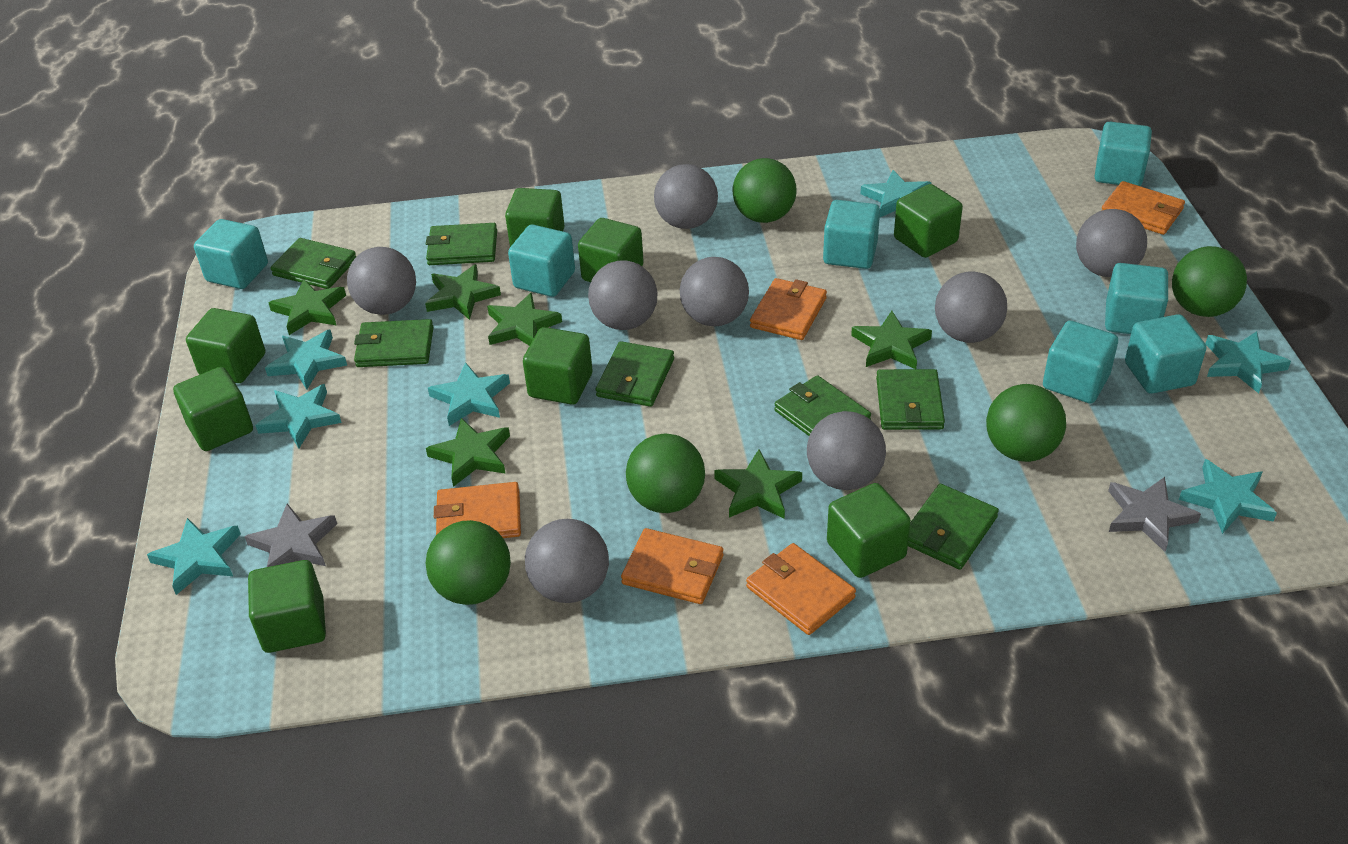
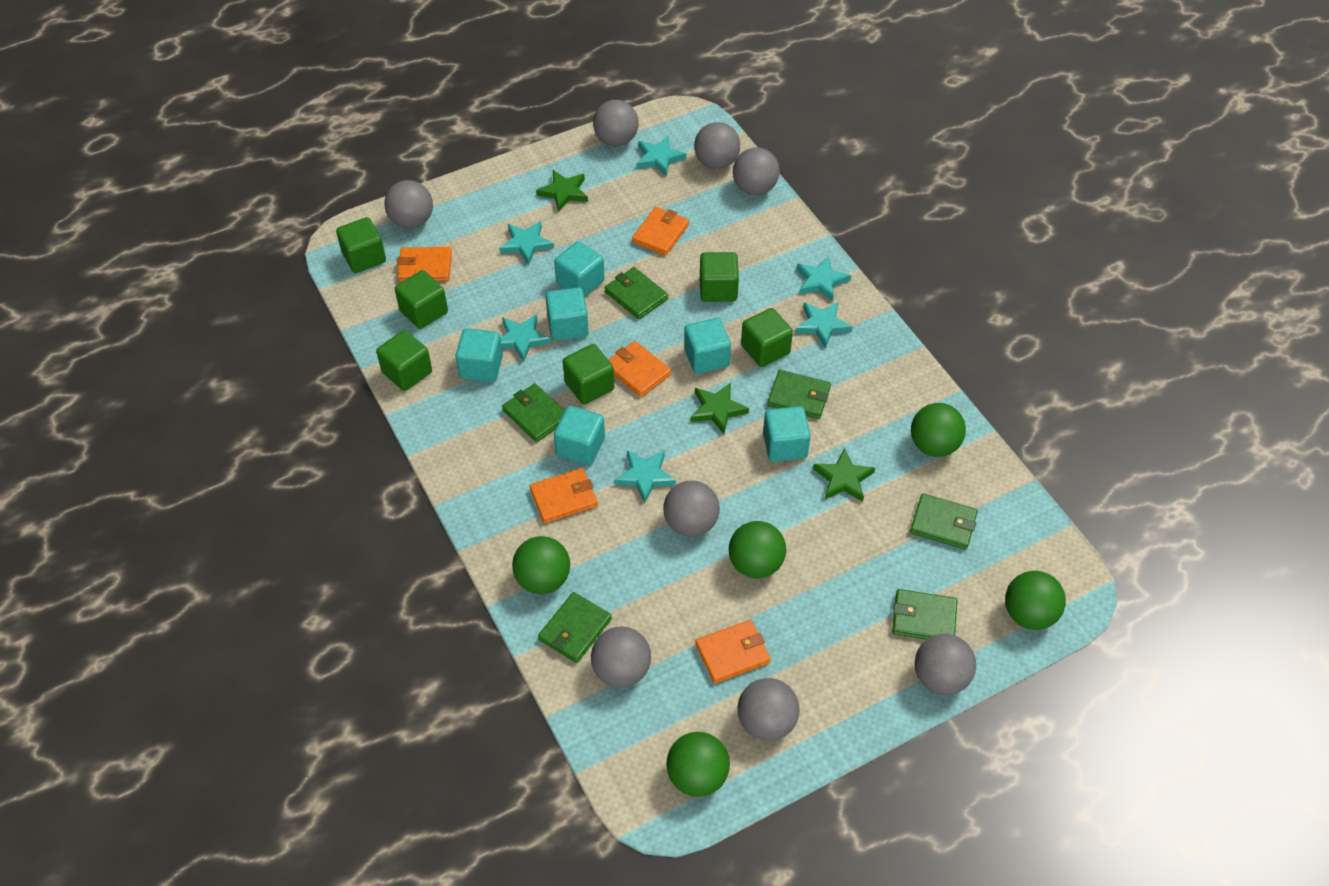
green cube: 8 -> 6
green star: 6 -> 3
green wallet: 7 -> 6
grey star: 2 -> 0
turquoise cube: 7 -> 6
turquoise star: 7 -> 6

